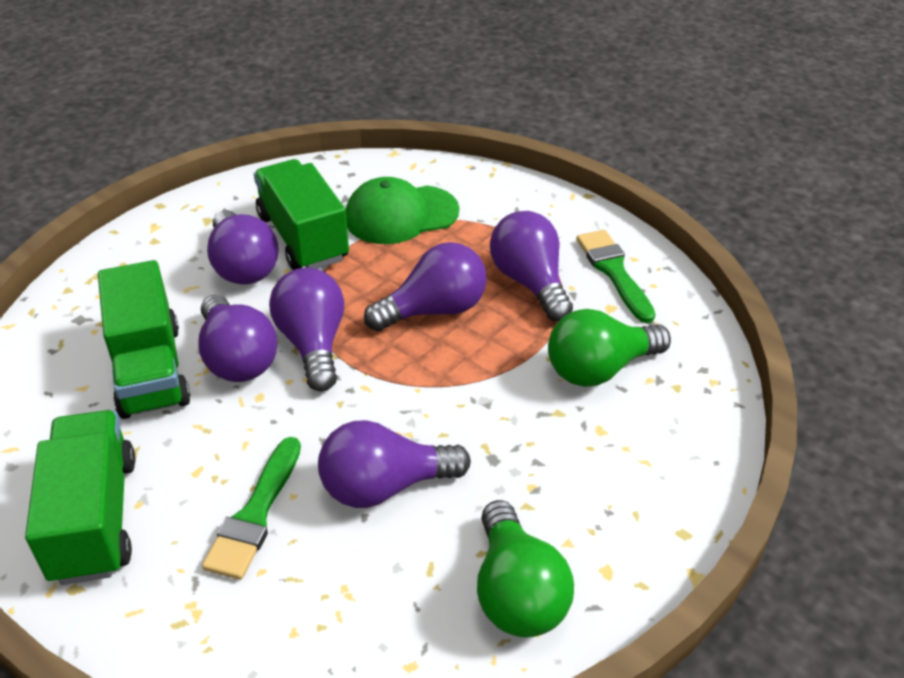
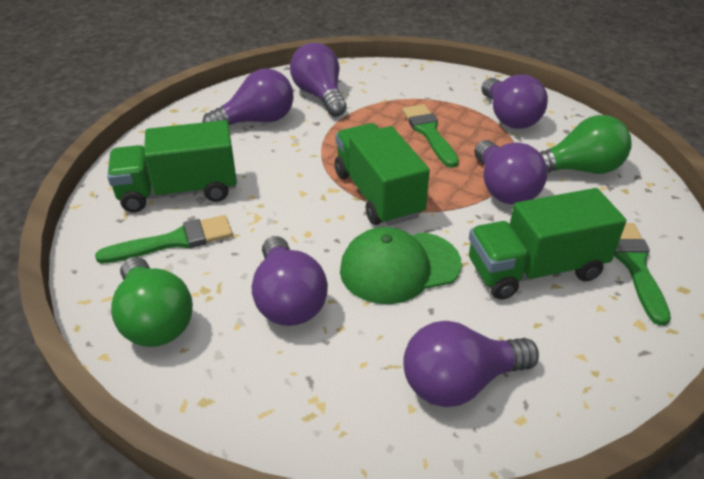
green brush: 2 -> 3

